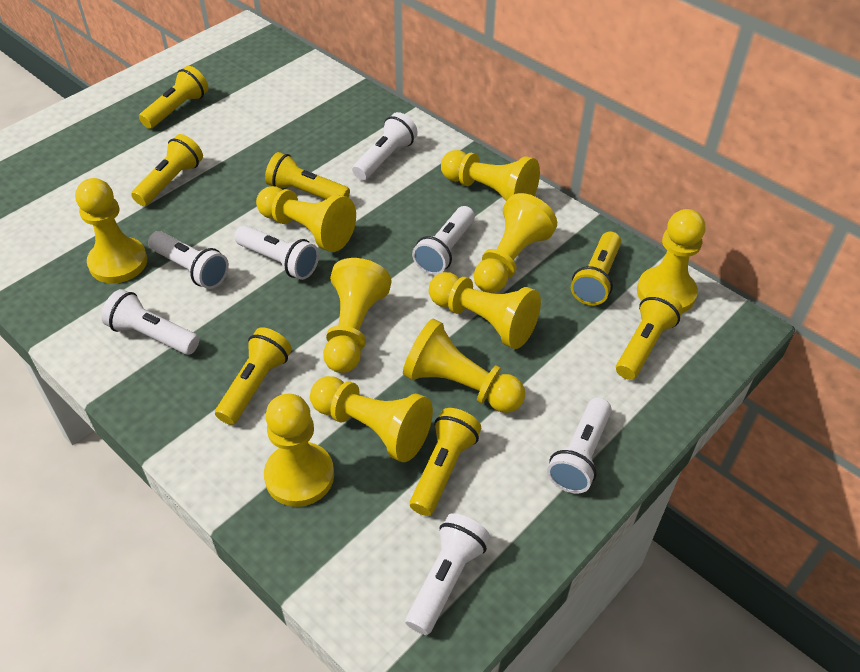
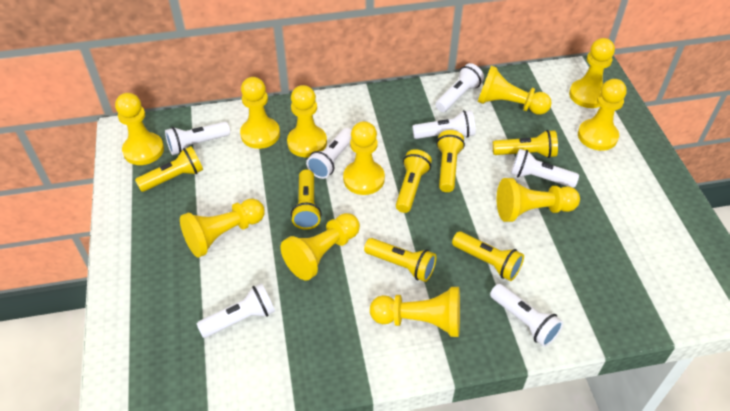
yellow pawn: 10 -> 11

